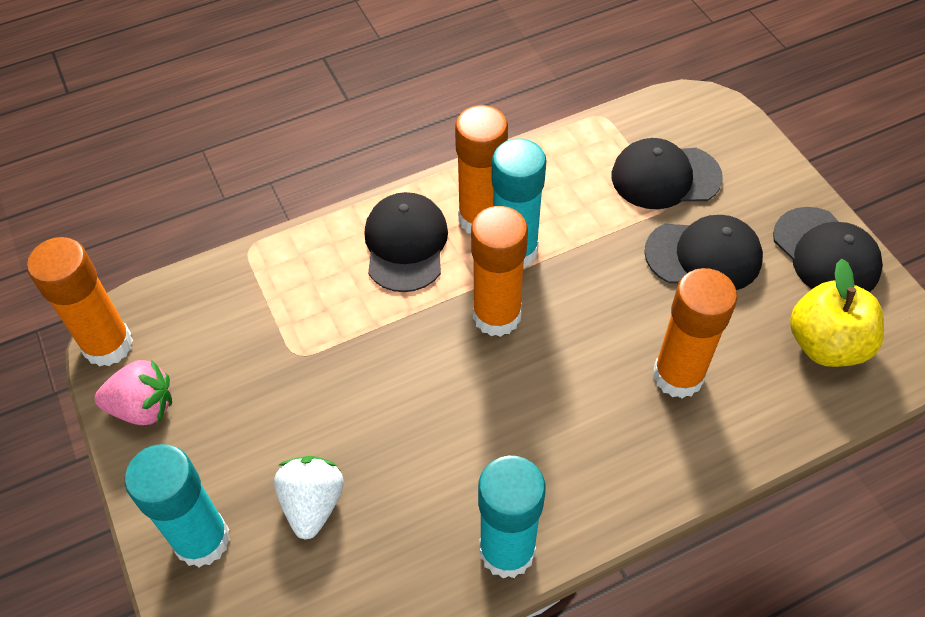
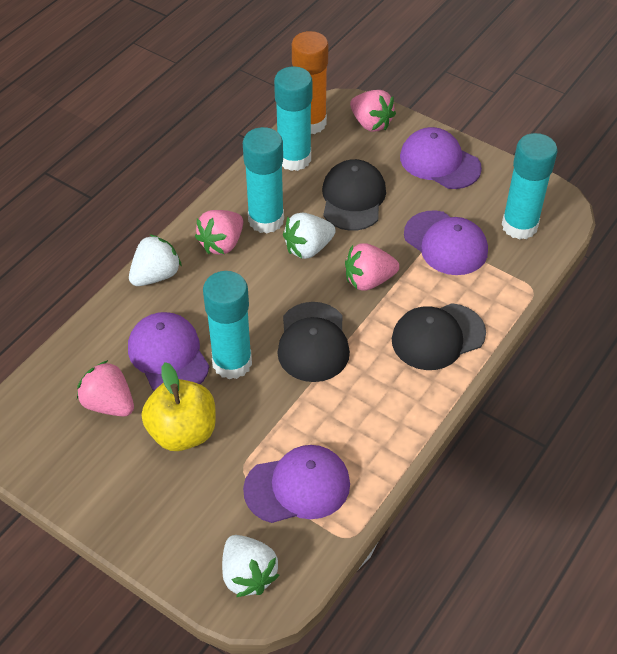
black cap: 4 -> 3
orange glue stick: 4 -> 1
pink strawberry: 1 -> 4
purple cap: 0 -> 4
turquoise glue stick: 3 -> 4
white strawberry: 1 -> 3

